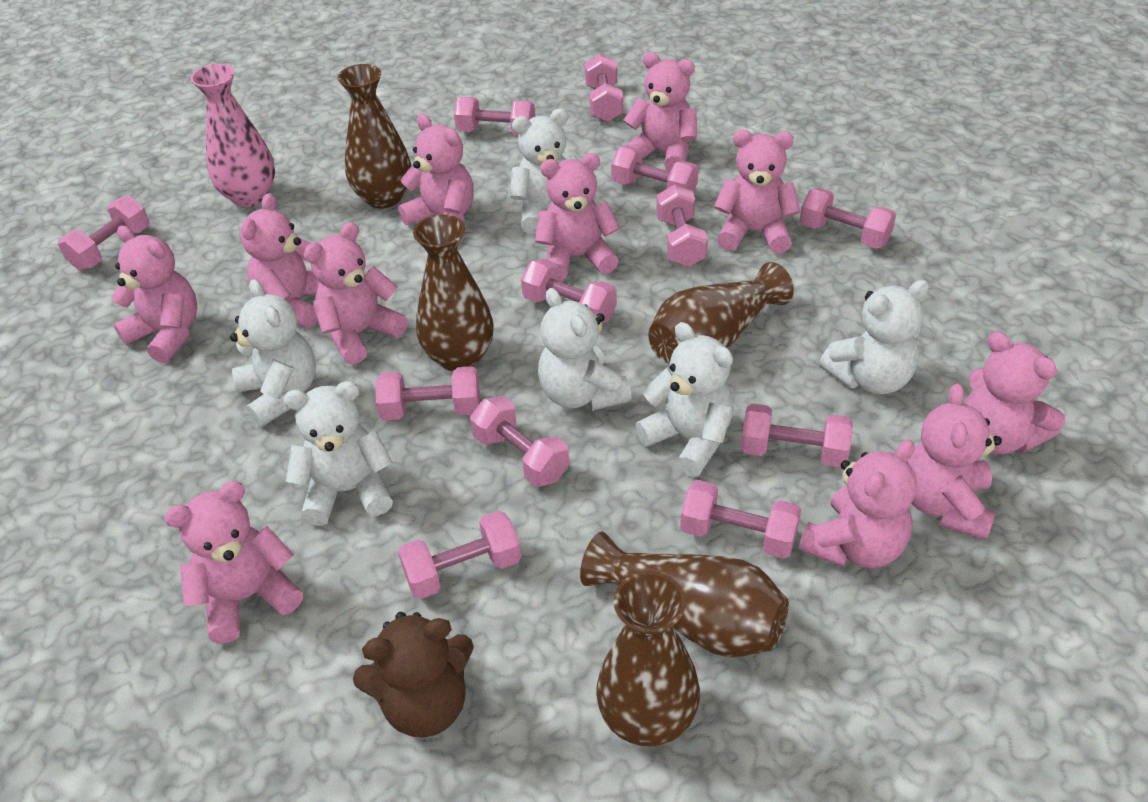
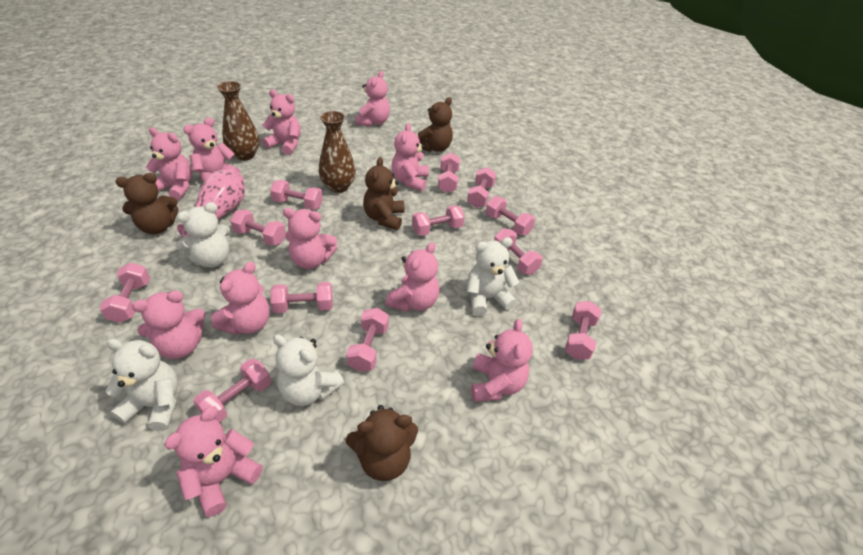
brown teddy bear: 1 -> 4
brown vase: 5 -> 2
white teddy bear: 6 -> 4

